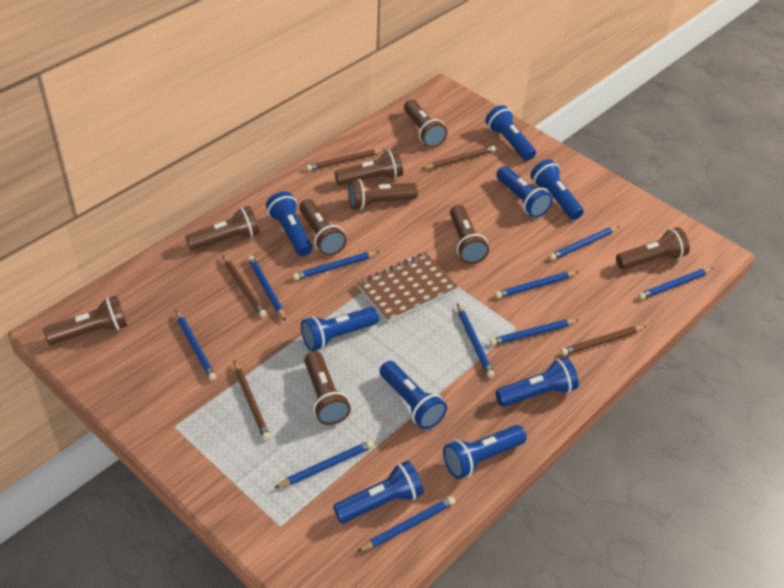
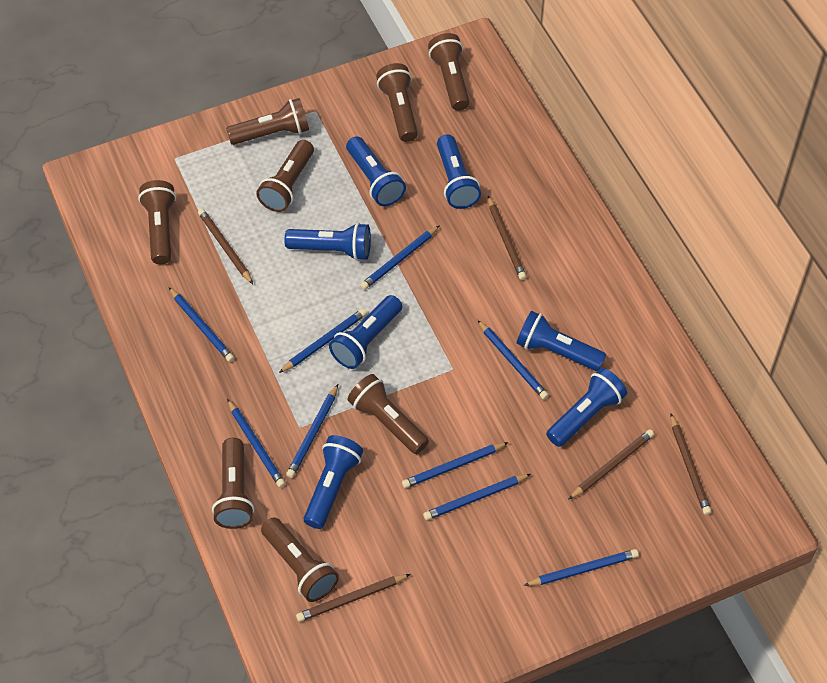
blue flashlight: 9 -> 7
blue pencil: 10 -> 9
brown flashlight: 9 -> 8
brown notebook: 1 -> 0

